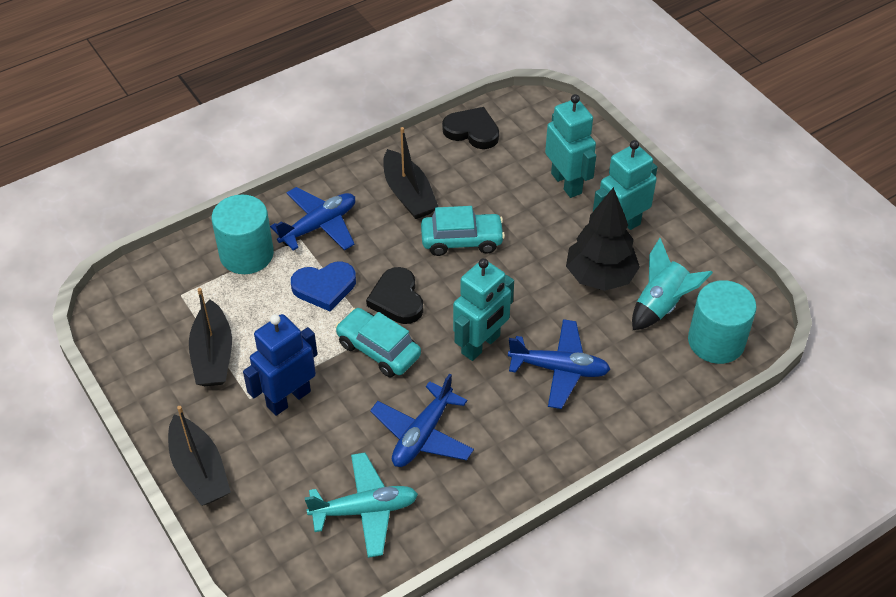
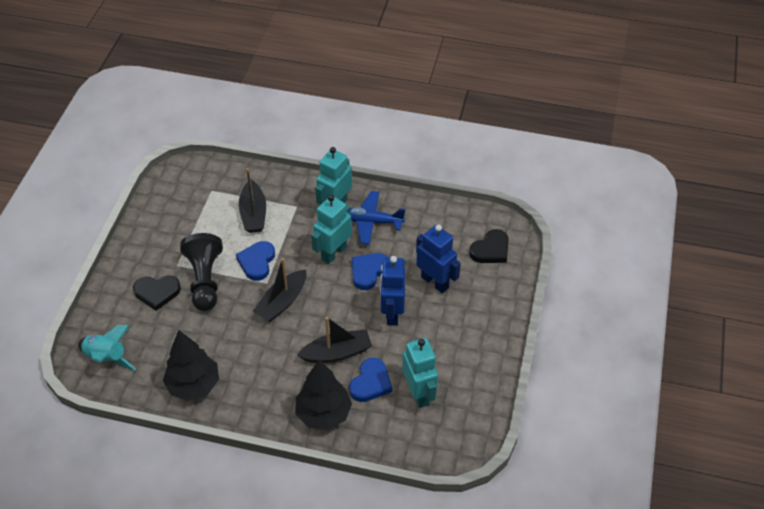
black pawn: 0 -> 1
black tree: 1 -> 2
blue heart: 1 -> 3
blue plane: 3 -> 1
blue robot: 1 -> 2
turquoise car: 2 -> 0
turquoise cylinder: 2 -> 0
turquoise plane: 1 -> 0

